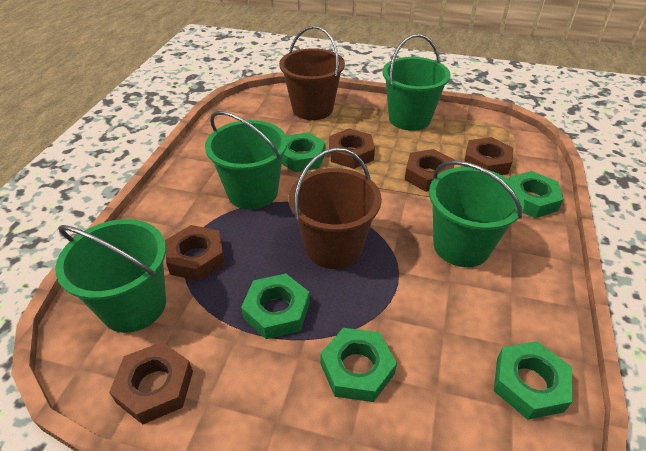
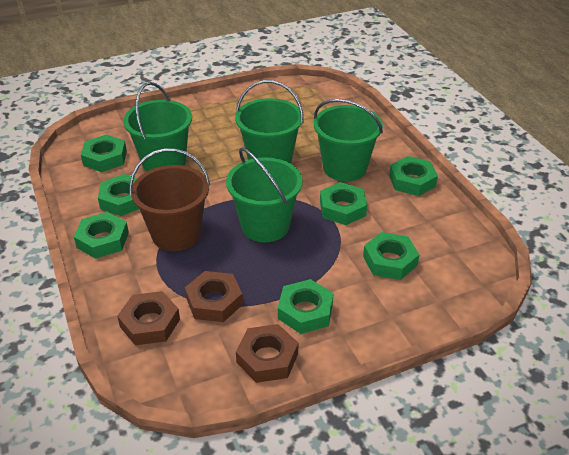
brown bucket: 2 -> 1
brown nut: 5 -> 3
green nut: 5 -> 7

